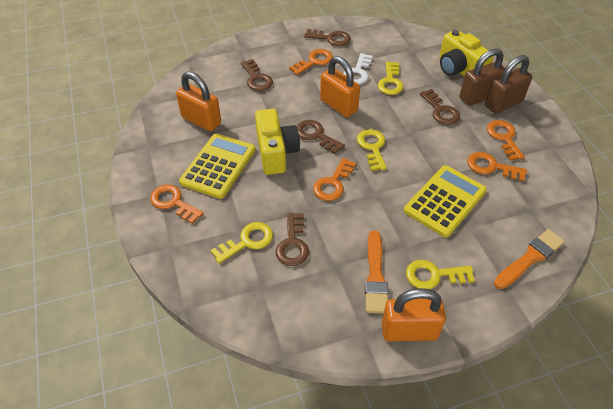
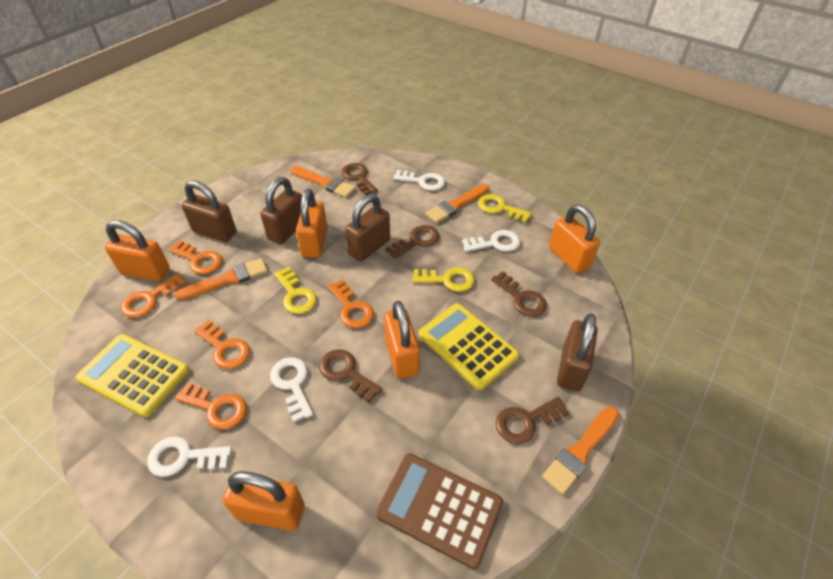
brown calculator: 0 -> 1
brown padlock: 2 -> 4
orange brush: 2 -> 4
orange padlock: 3 -> 5
white key: 1 -> 4
yellow camera: 2 -> 0
yellow key: 4 -> 3

